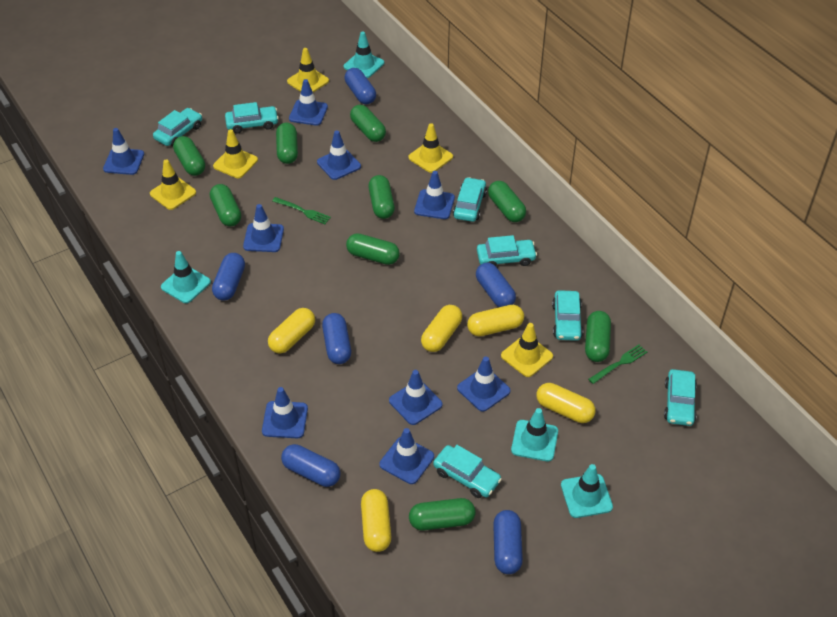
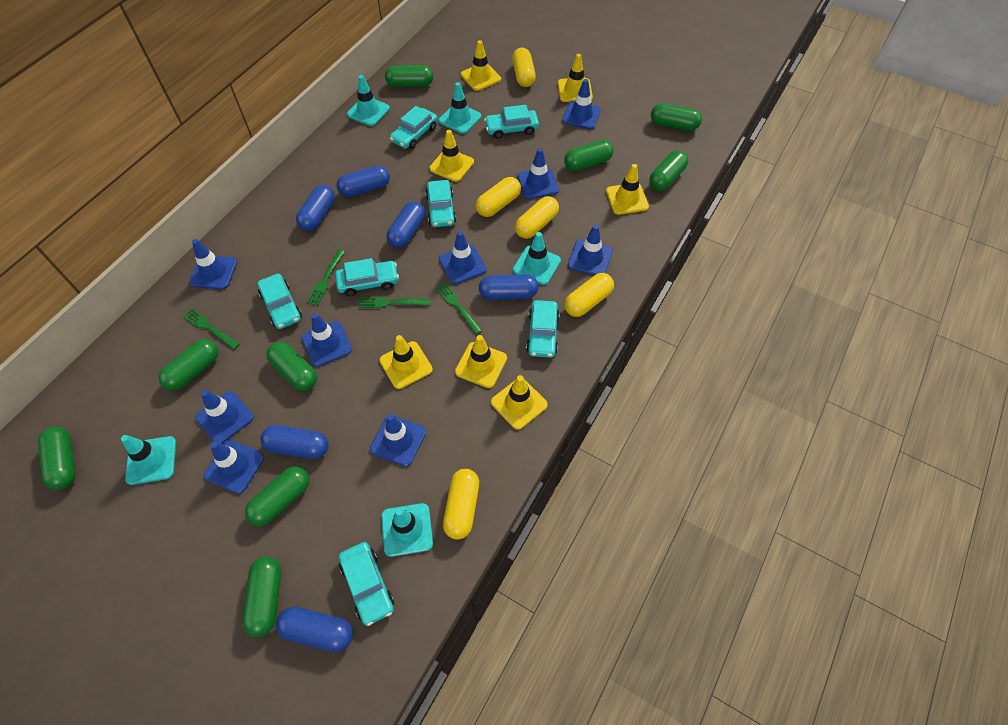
green fork: 2 -> 4
turquoise traffic cone: 4 -> 5
yellow traffic cone: 5 -> 7

